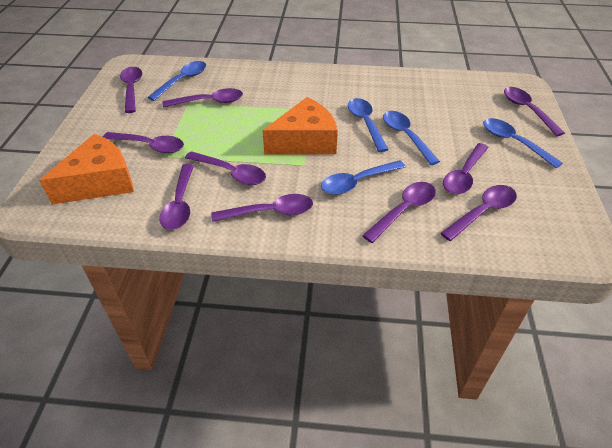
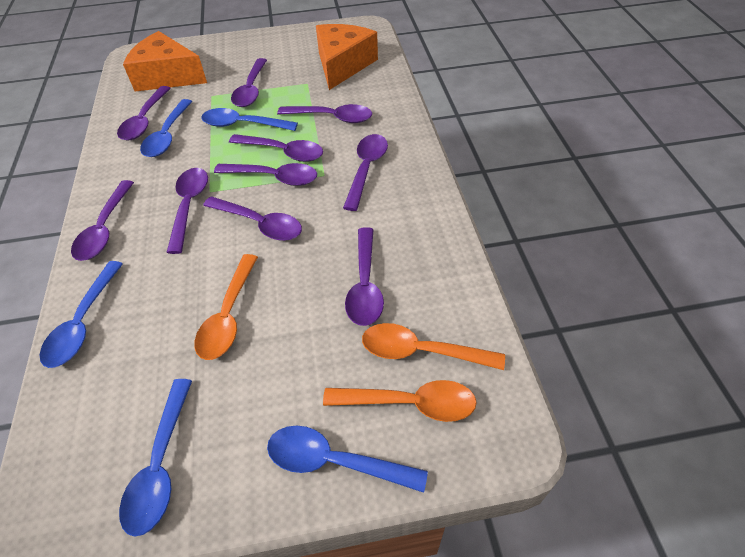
orange spoon: 0 -> 3

